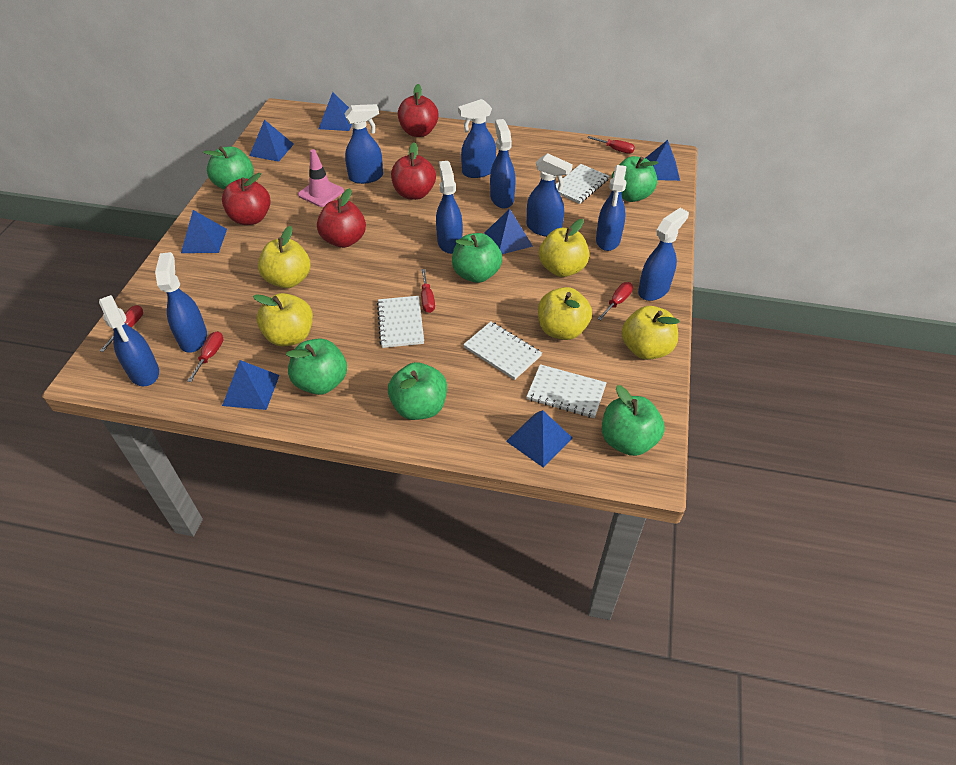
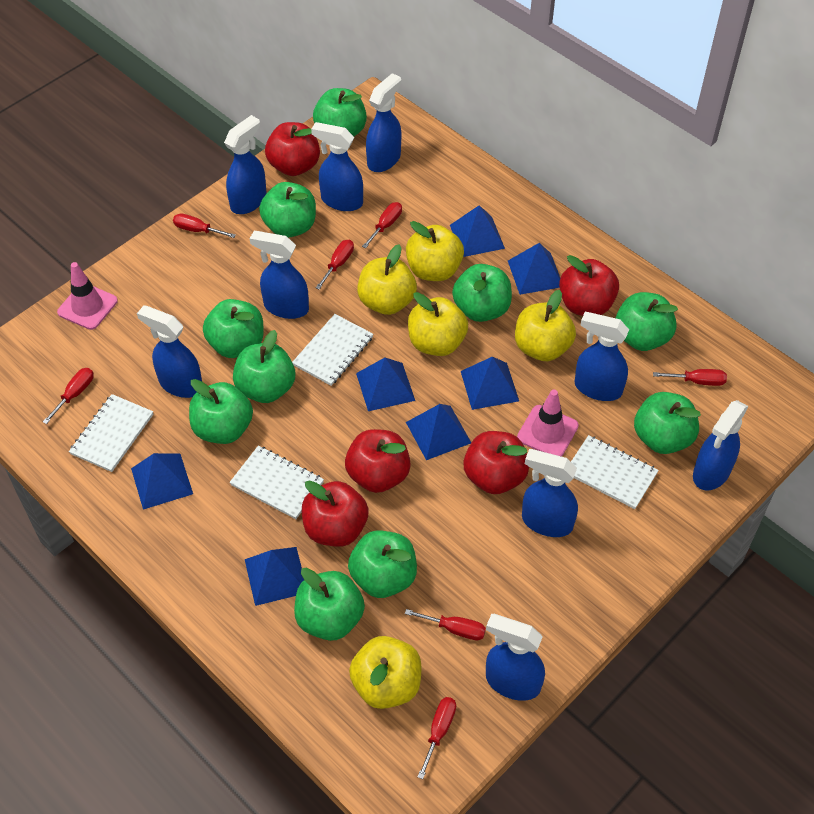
green apple: 6 -> 10
pink traffic cone: 1 -> 2
red apple: 4 -> 5
red screwdriver: 5 -> 7

